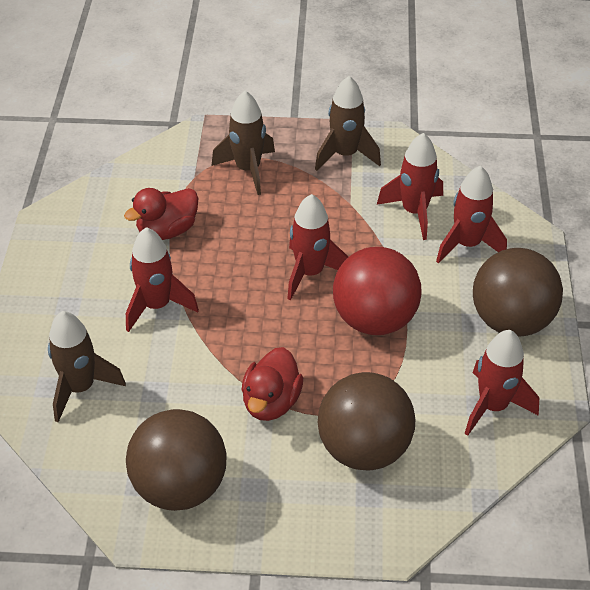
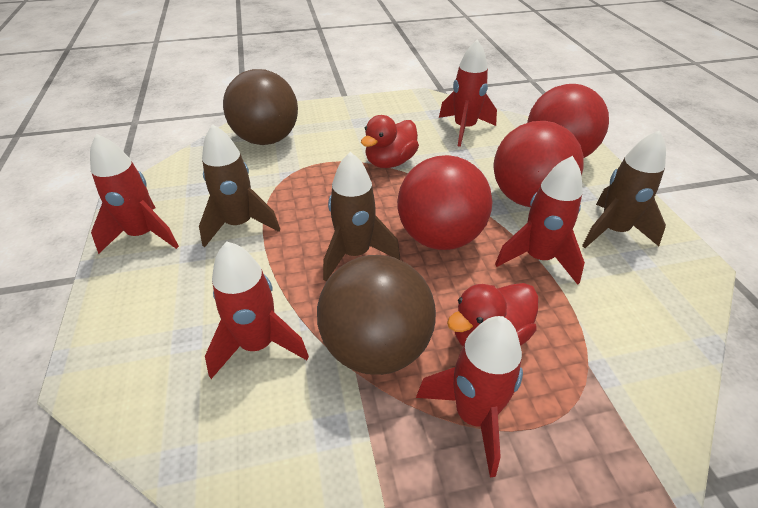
brown ball: 3 -> 2
red ball: 1 -> 3

